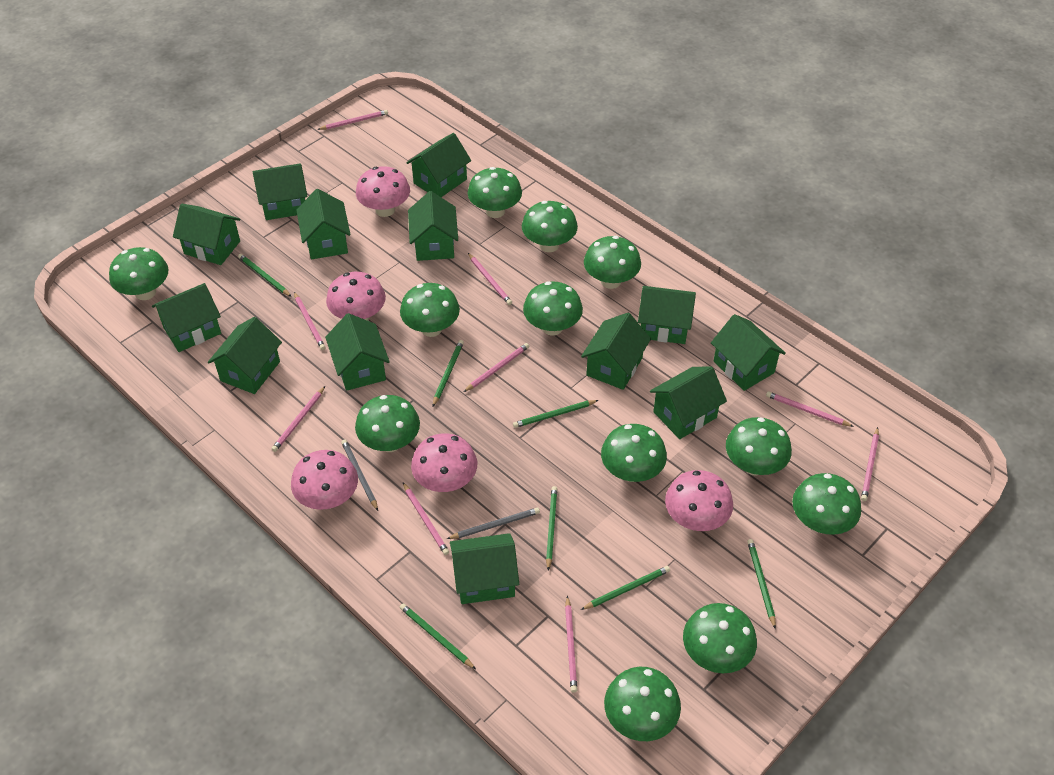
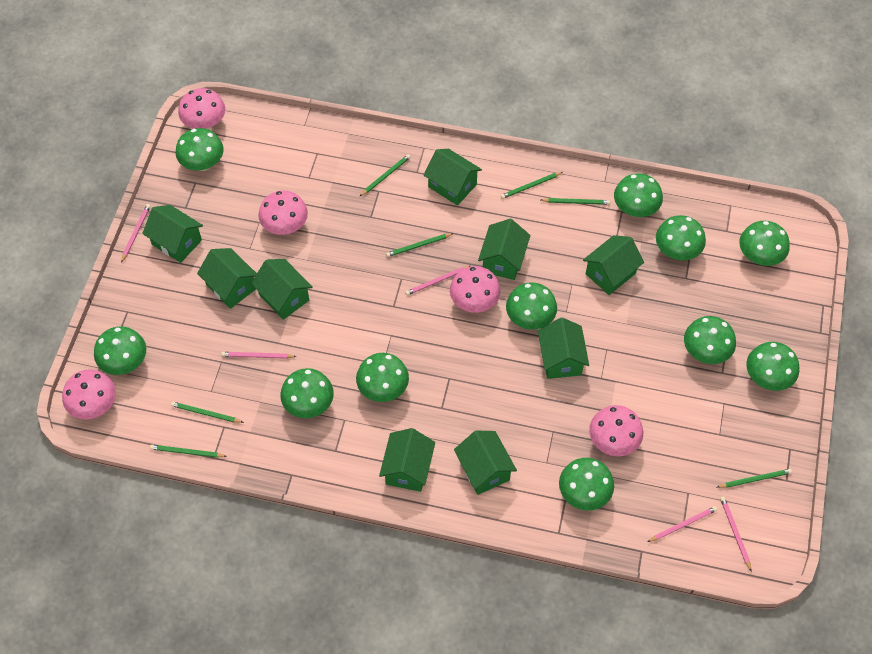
green house: 13 -> 9
green mushroom: 12 -> 11
grey pencil: 2 -> 0
pink pencil: 9 -> 5

